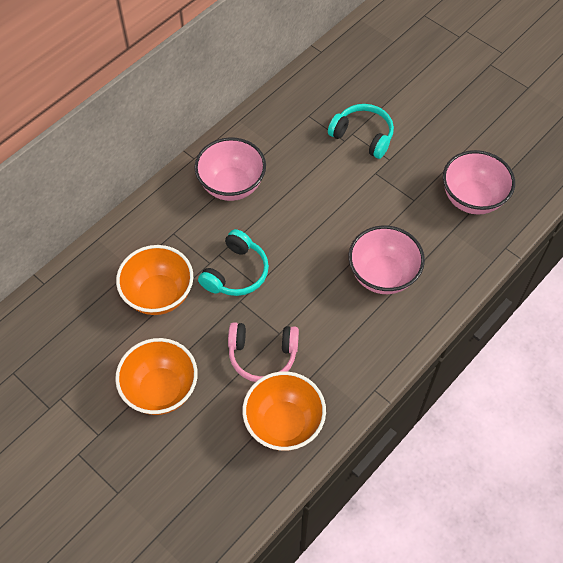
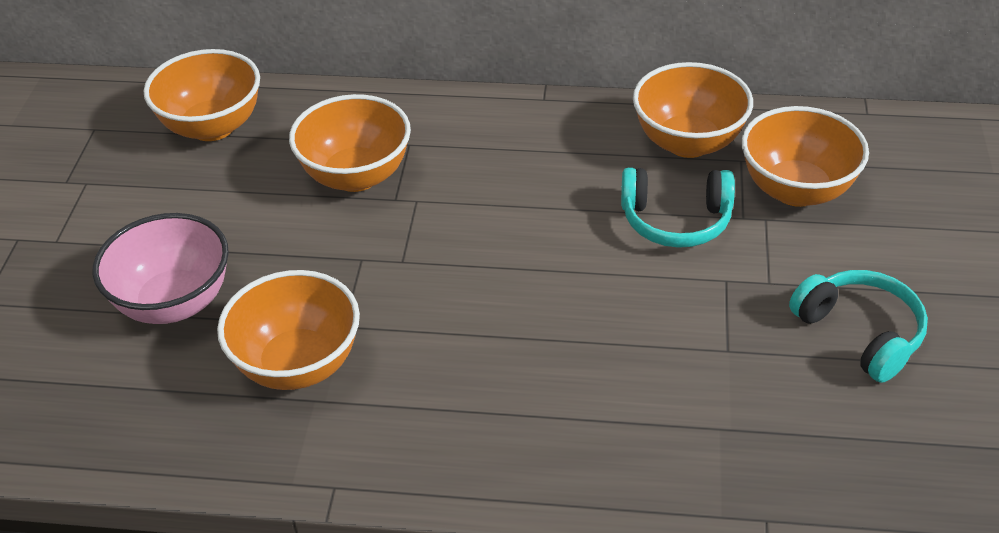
orange bowl: 3 -> 5
pink bowl: 3 -> 1
pink headphones: 1 -> 0

